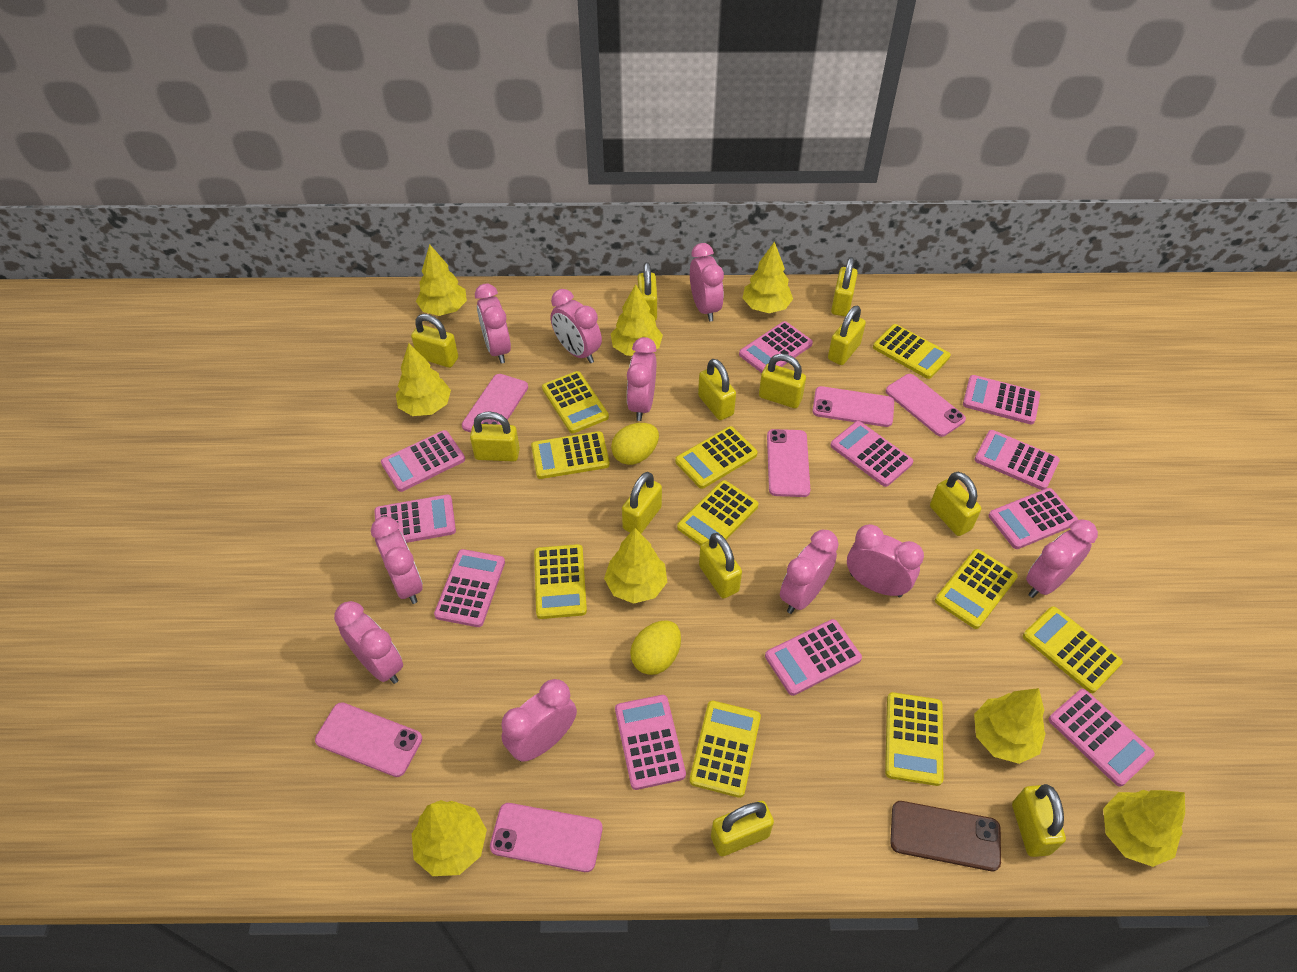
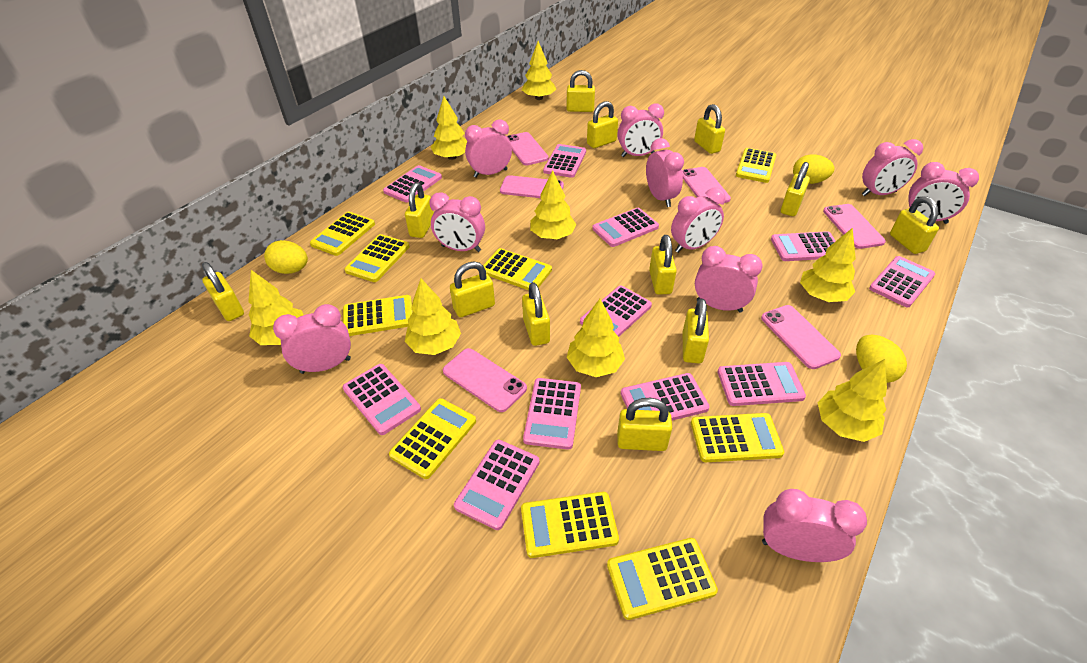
brown phone: 1 -> 0
yellow calculator: 10 -> 9
yellow egg: 2 -> 3

